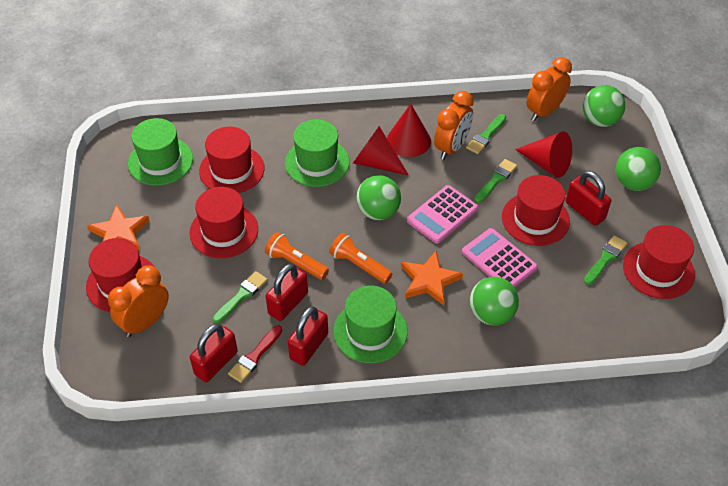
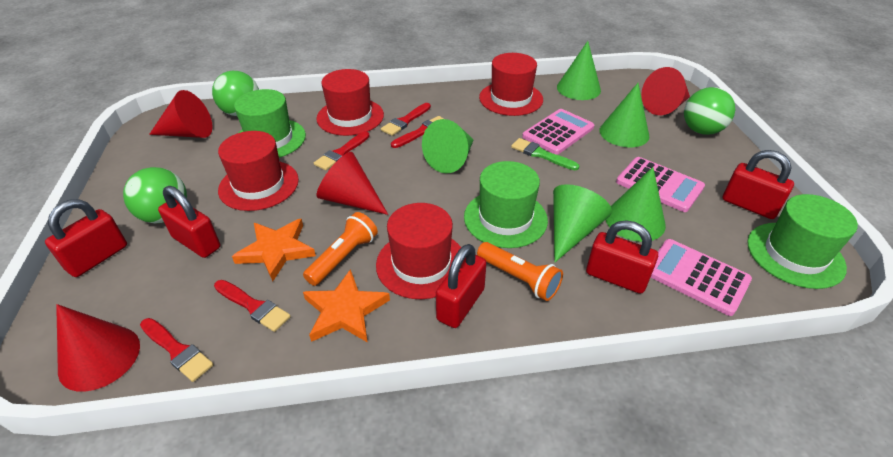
green ball: 4 -> 3
green brush: 4 -> 1
green cone: 0 -> 5
orange clock: 3 -> 0
pink calculator: 2 -> 3
red brush: 1 -> 5
red cone: 3 -> 4
red hat: 5 -> 4
red padlock: 4 -> 5

